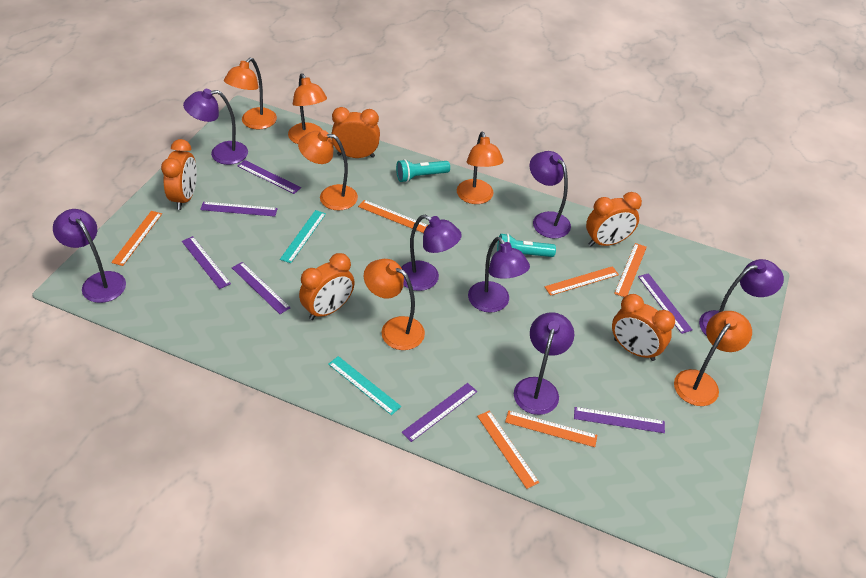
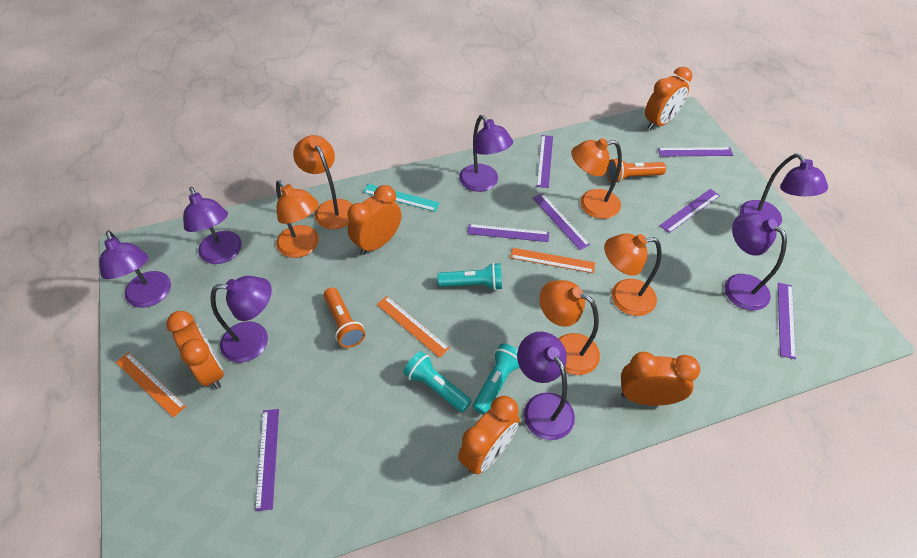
orange flashlight: 0 -> 2
orange lamp: 6 -> 5
orange ruler: 6 -> 3
turquoise flashlight: 2 -> 3
turquoise ruler: 2 -> 1

